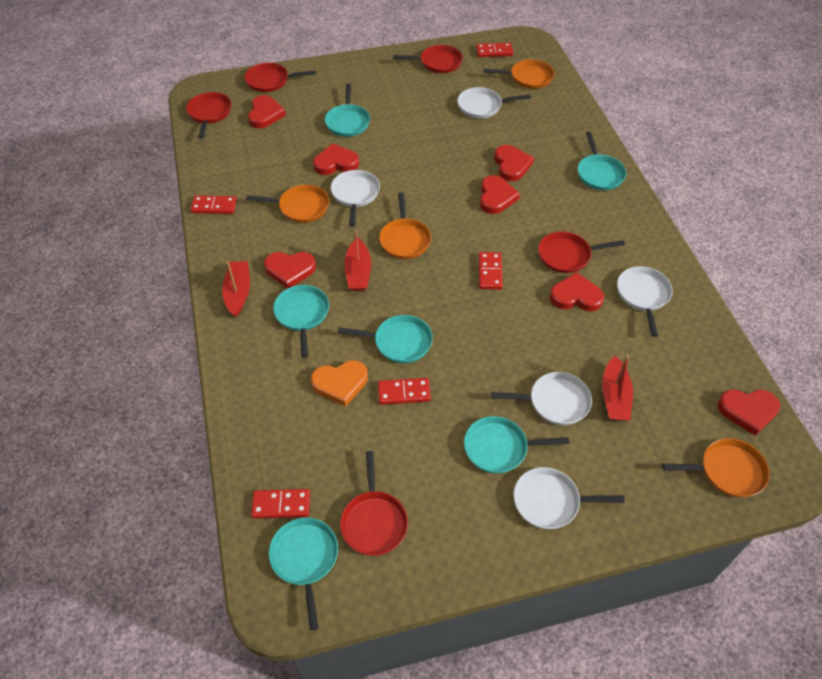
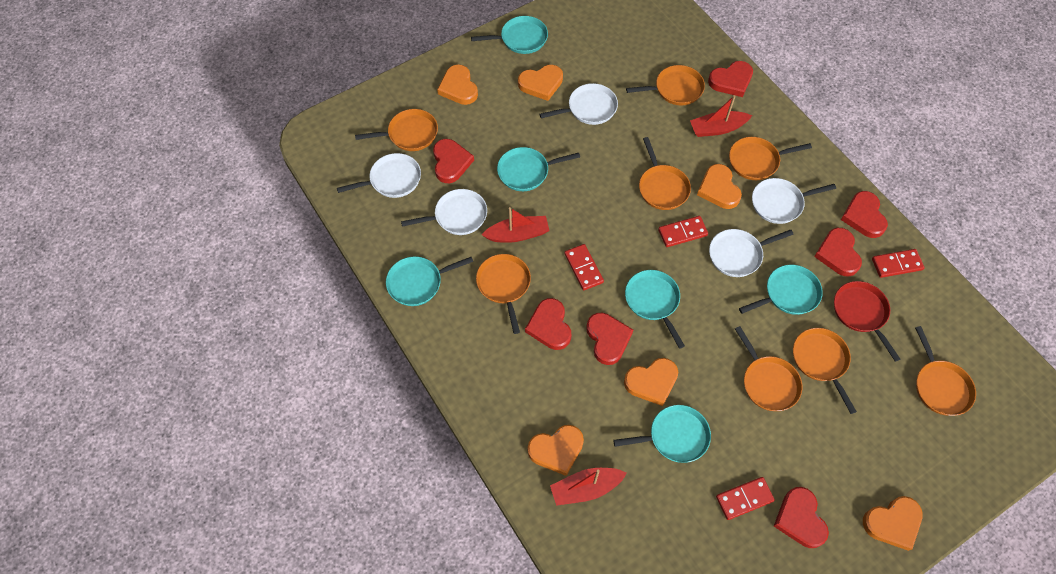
orange heart: 1 -> 6
orange pan: 4 -> 8
red domino: 5 -> 4
red pan: 5 -> 1

